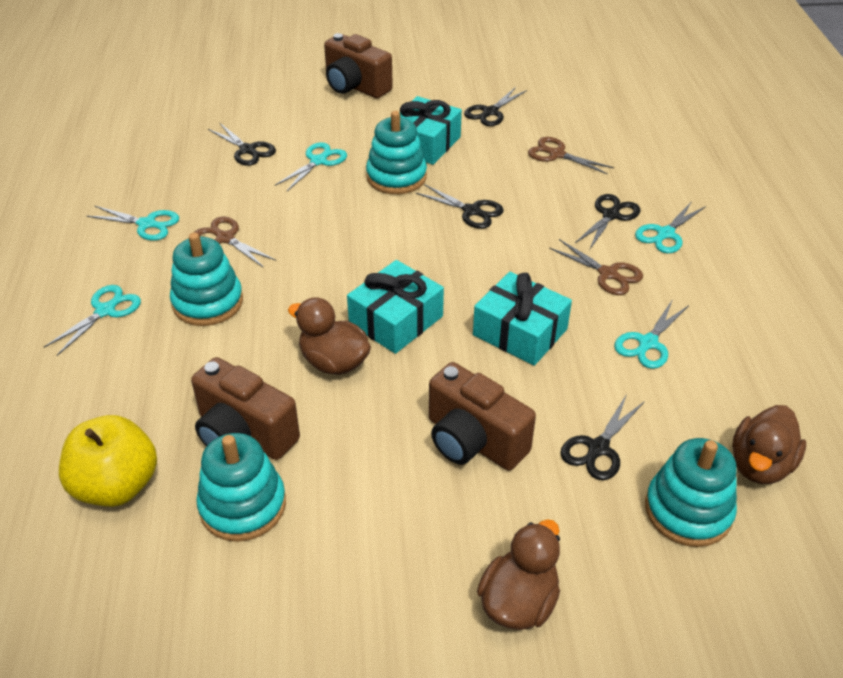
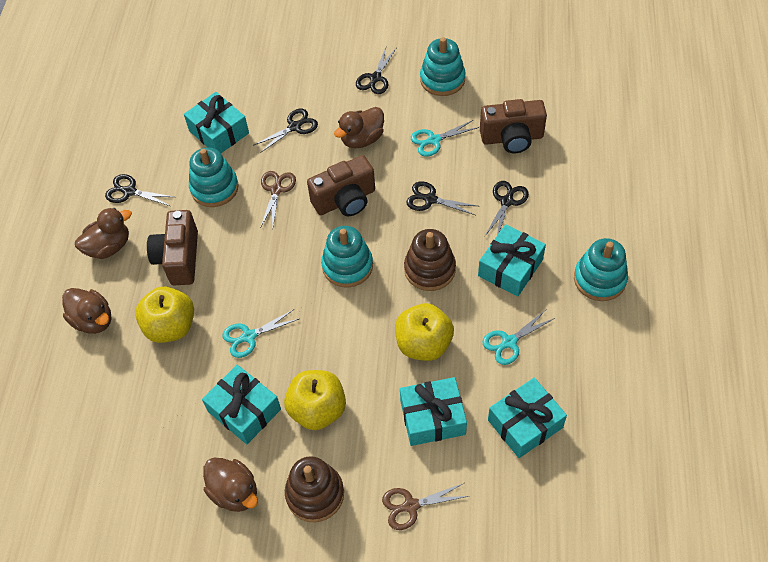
brown duck: 3 -> 4
brown scissors: 3 -> 2
brown stacking toy: 0 -> 2
turquoise gift: 3 -> 5
turquoise scissors: 5 -> 3
yellow apple: 1 -> 3

